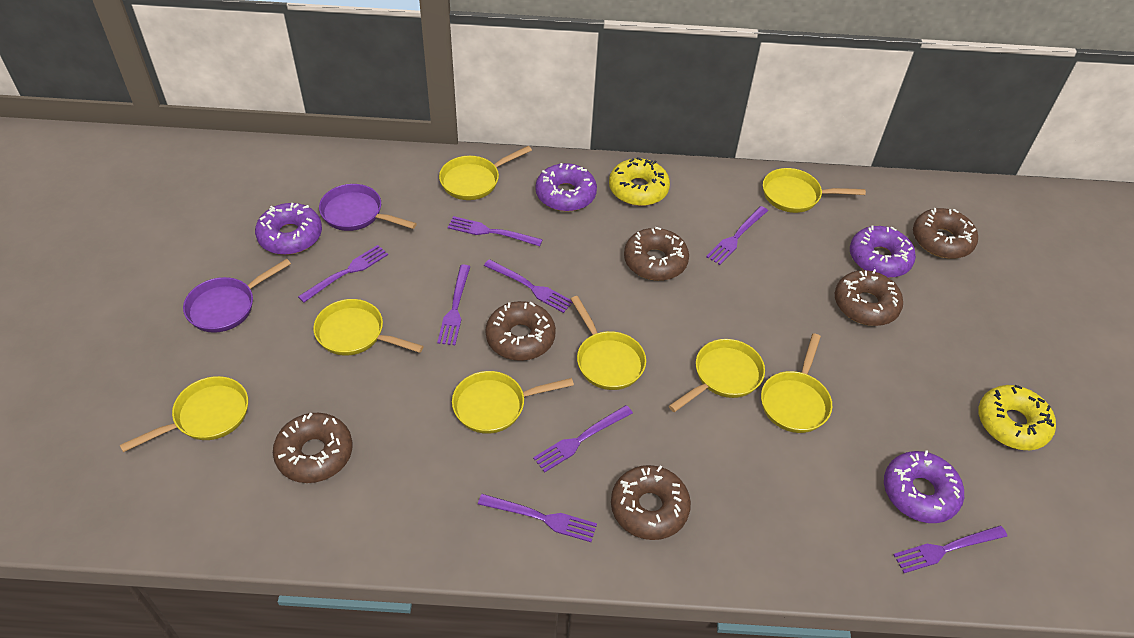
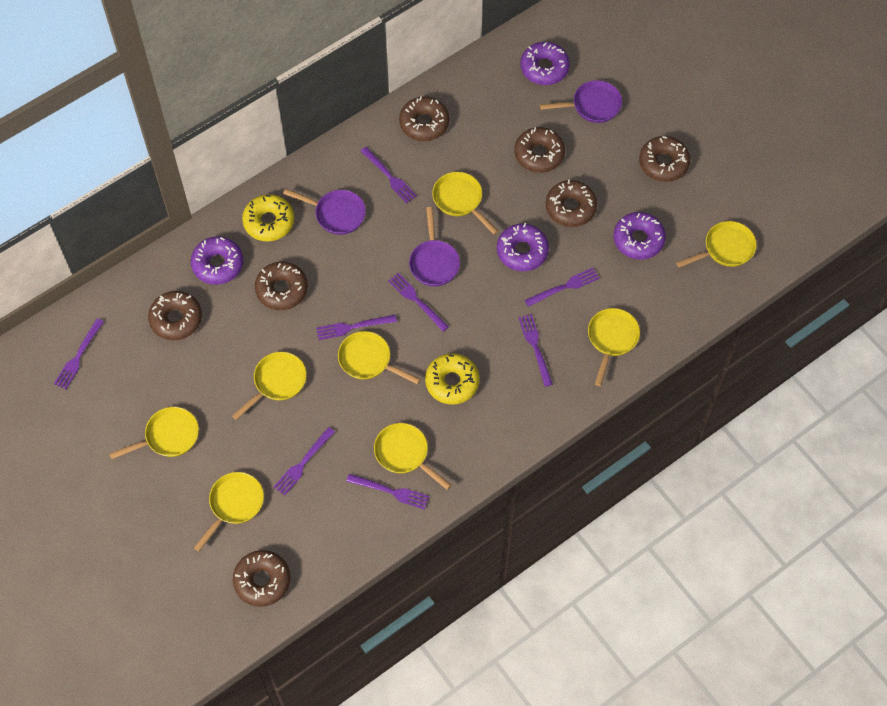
brown donut: 6 -> 7
purple pan: 2 -> 3

